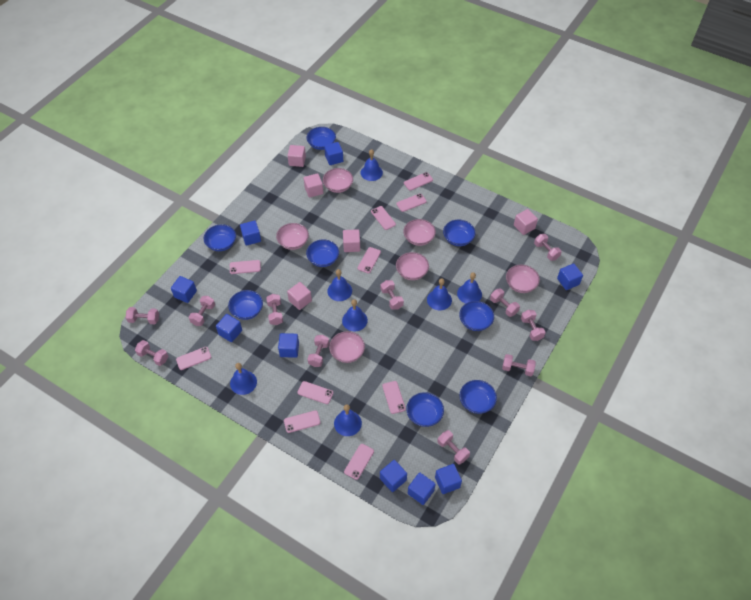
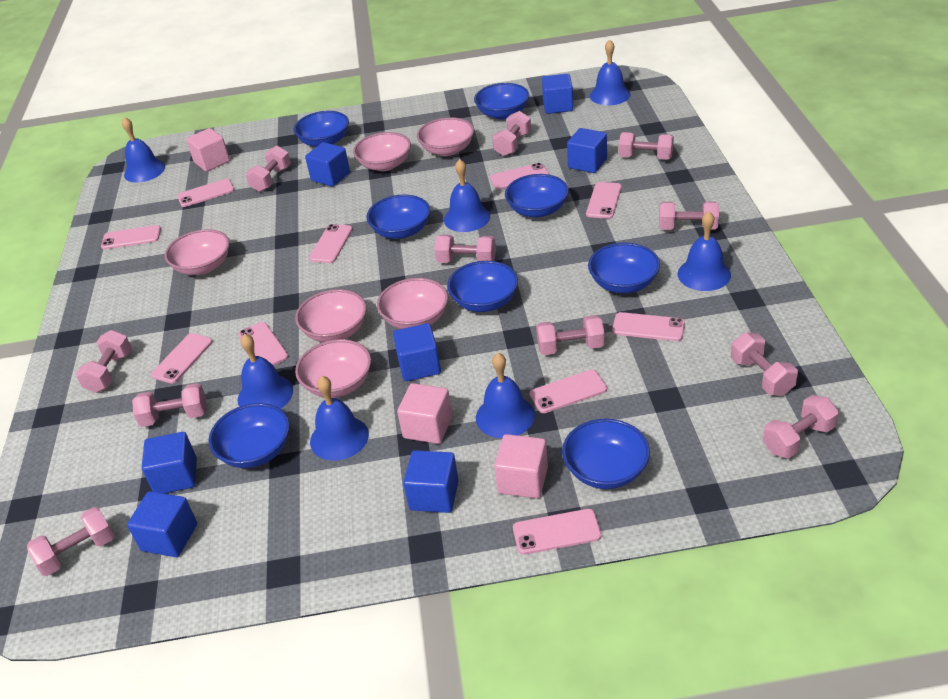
blue cube: 9 -> 7
pink cube: 5 -> 3

